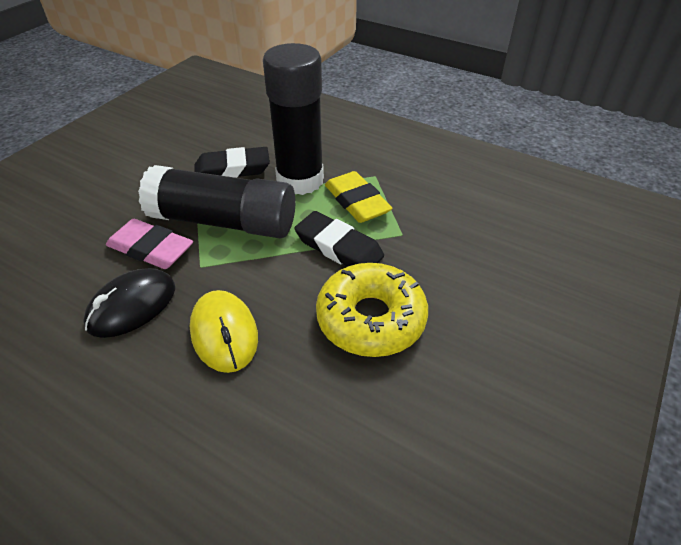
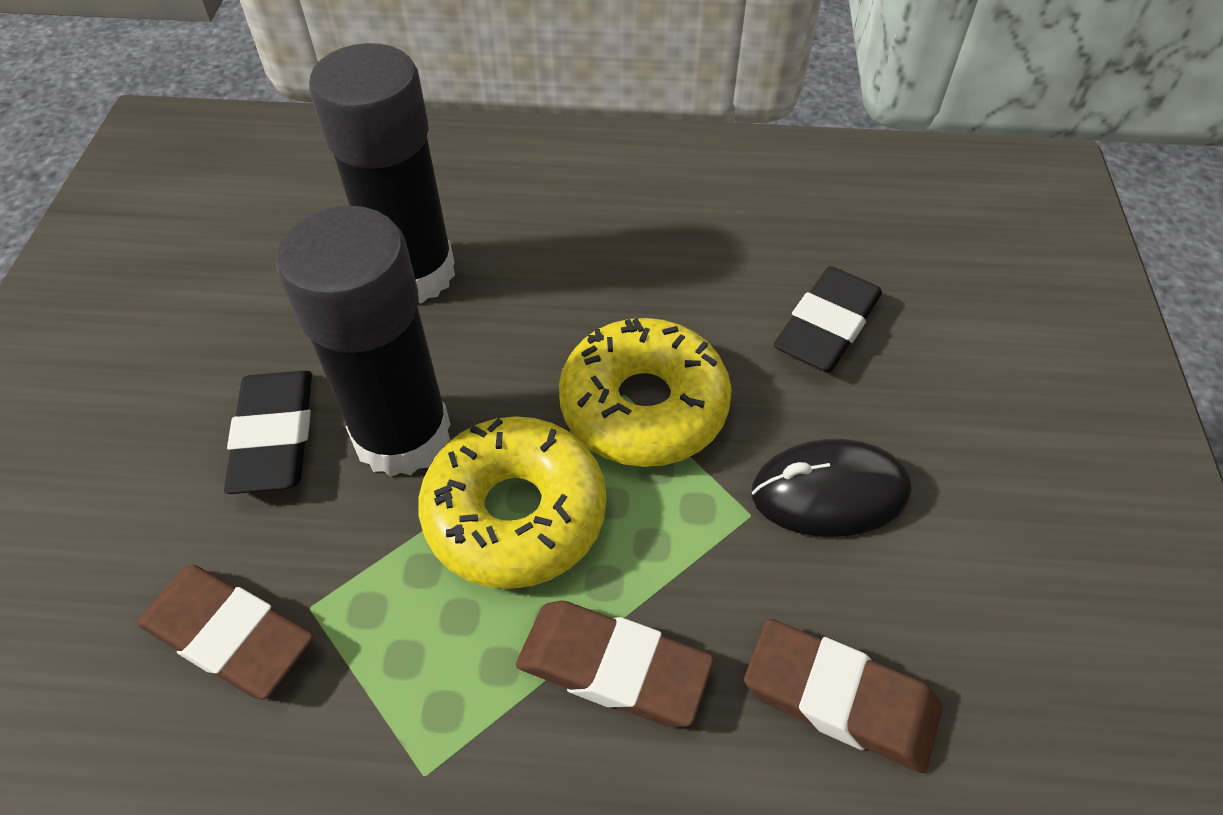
brown eraser: 0 -> 3
pink eraser: 1 -> 0
yellow donut: 1 -> 2
yellow eraser: 1 -> 0
yellow mouse: 1 -> 0

